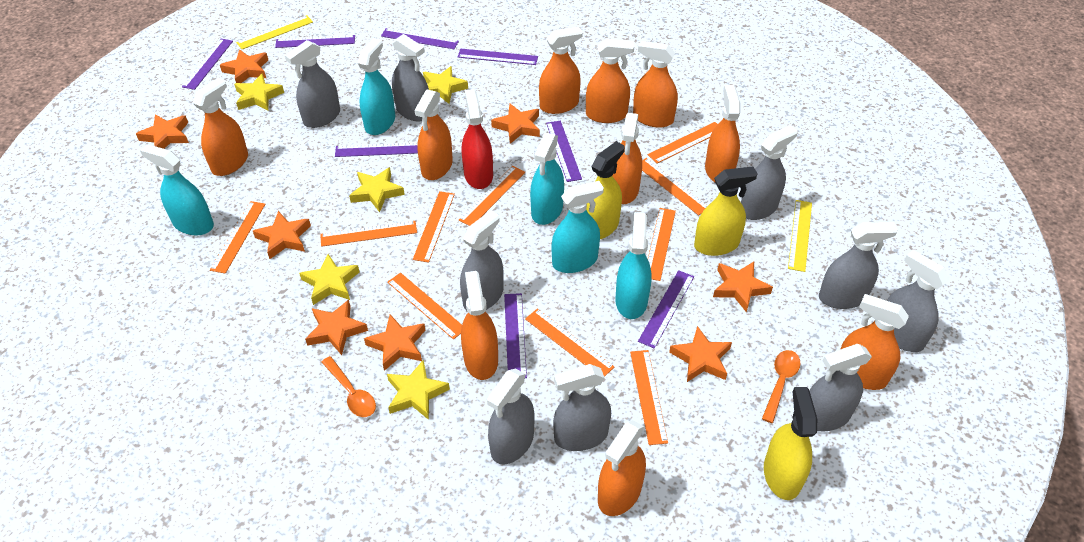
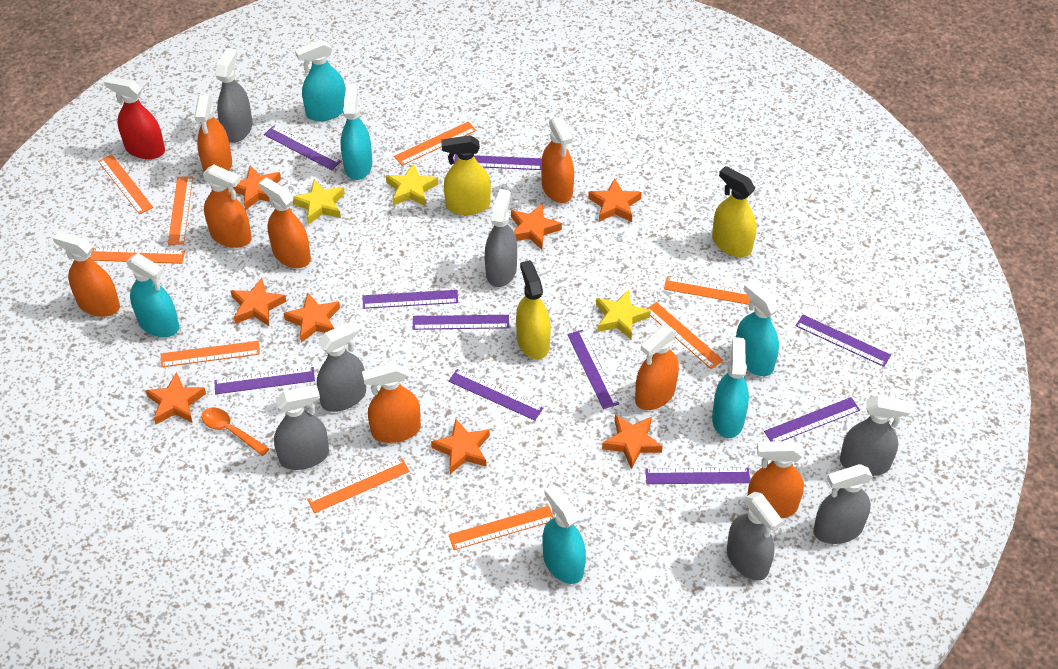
grey spray bottle: 9 -> 7
orange ruler: 10 -> 9
orange spoon: 2 -> 1
orange spray bottle: 10 -> 8
purple ruler: 8 -> 10
turquoise spray bottle: 5 -> 6
yellow ruler: 2 -> 0
yellow star: 5 -> 3

